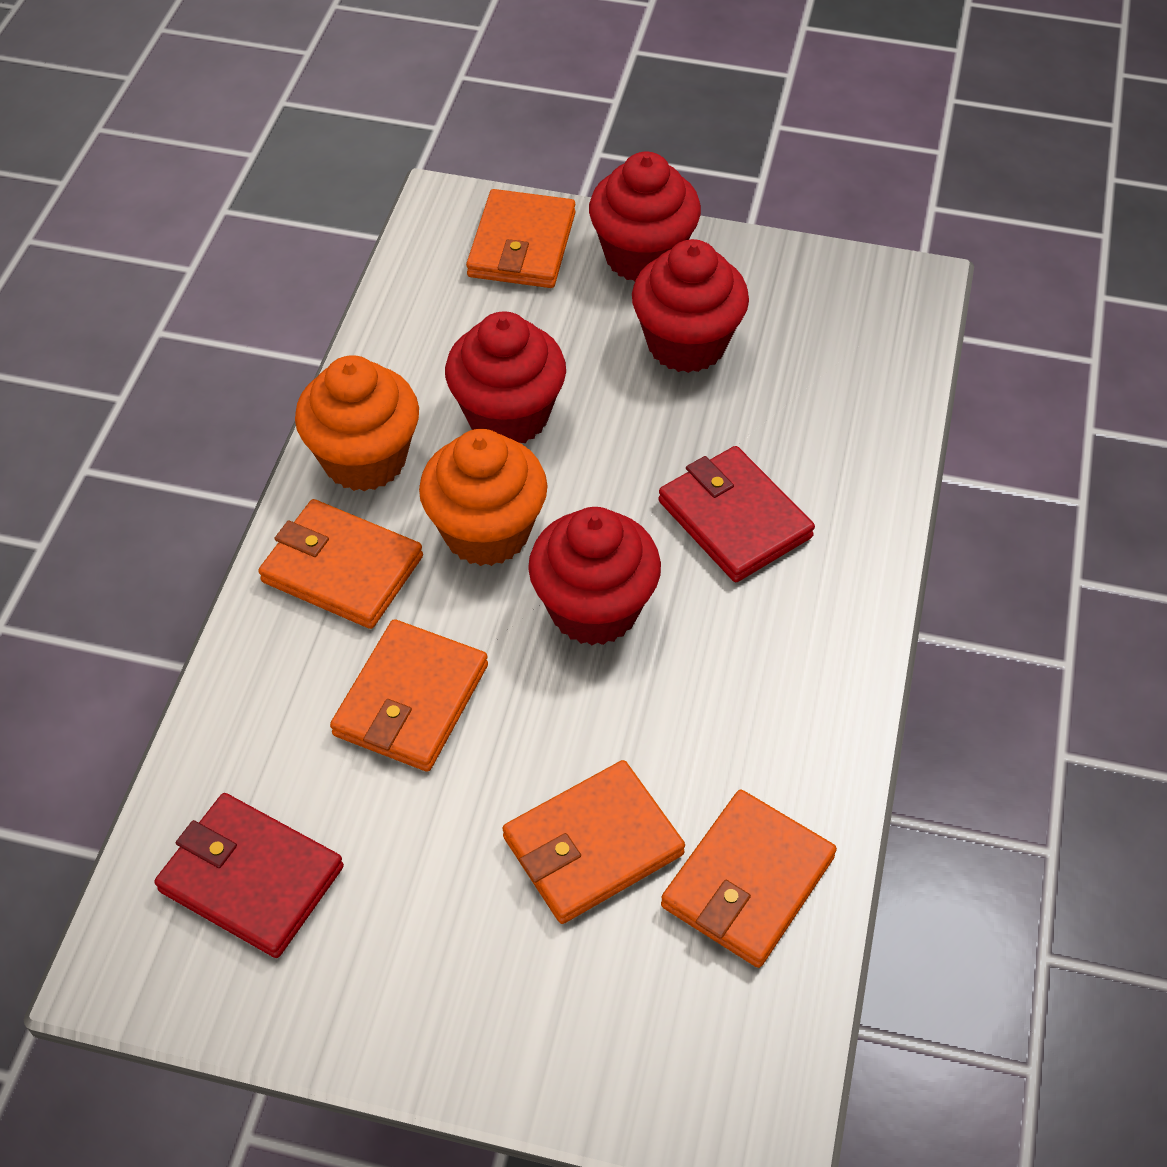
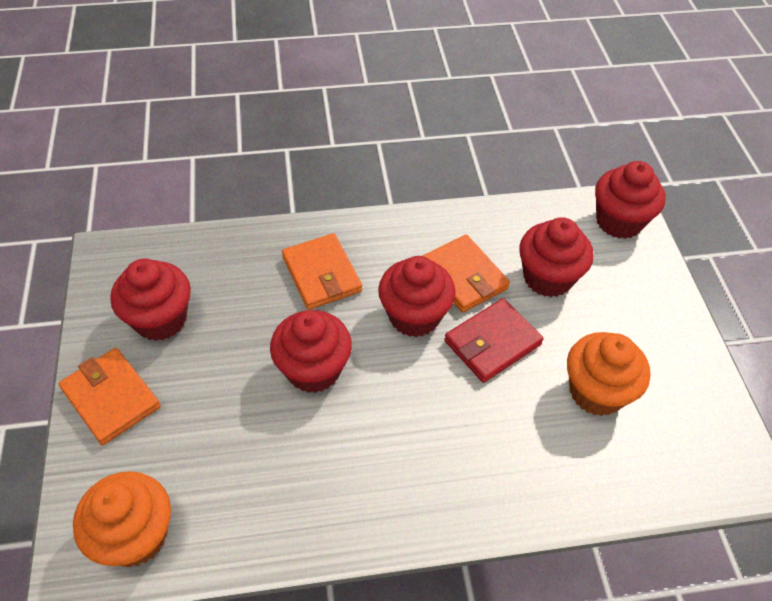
orange wallet: 5 -> 3
red cupcake: 4 -> 5
red wallet: 2 -> 1

